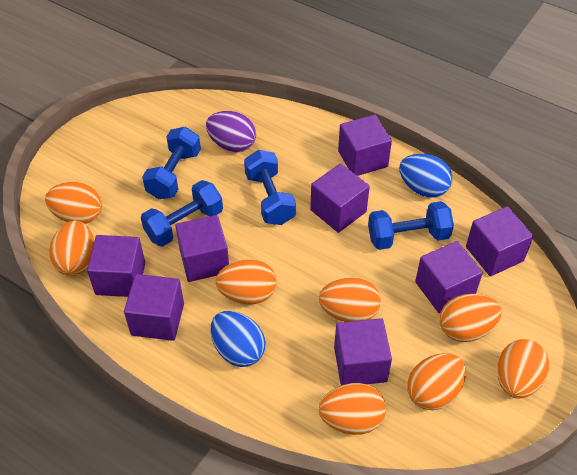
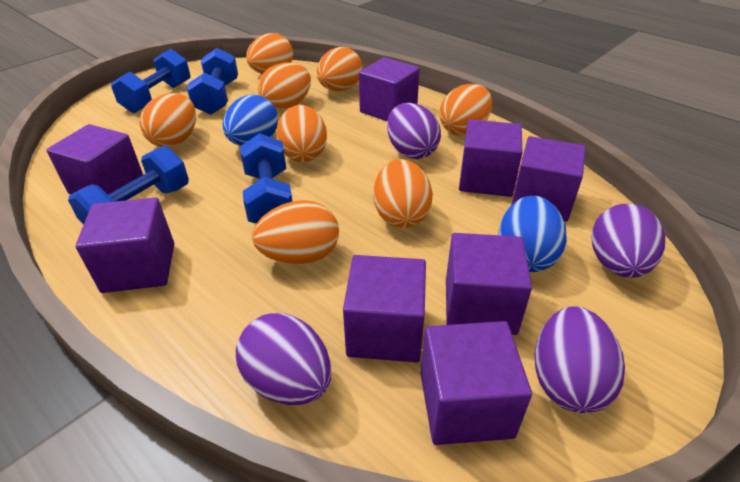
purple egg: 1 -> 4

